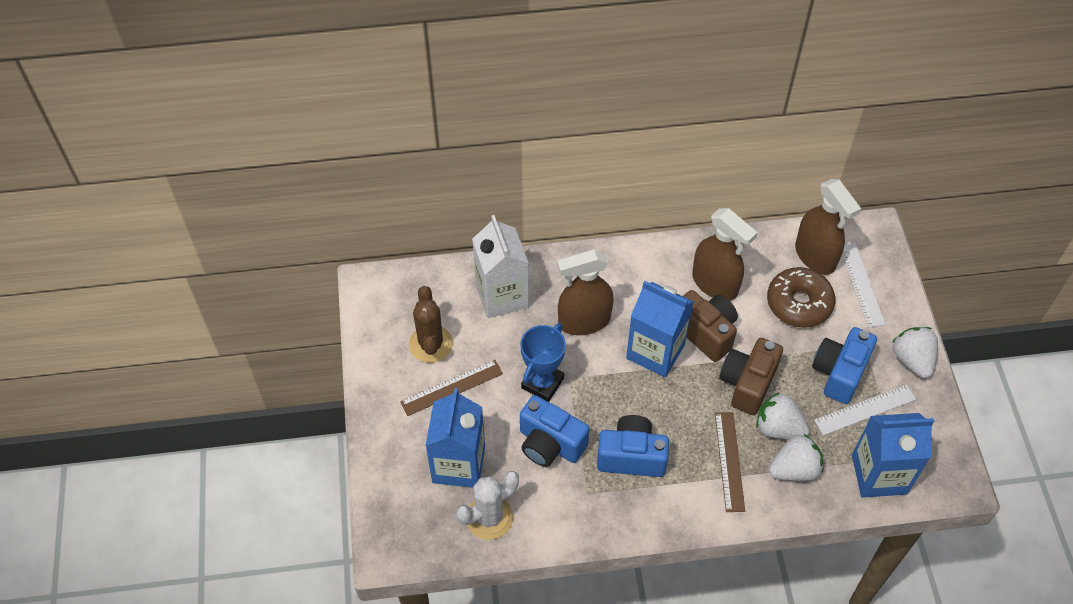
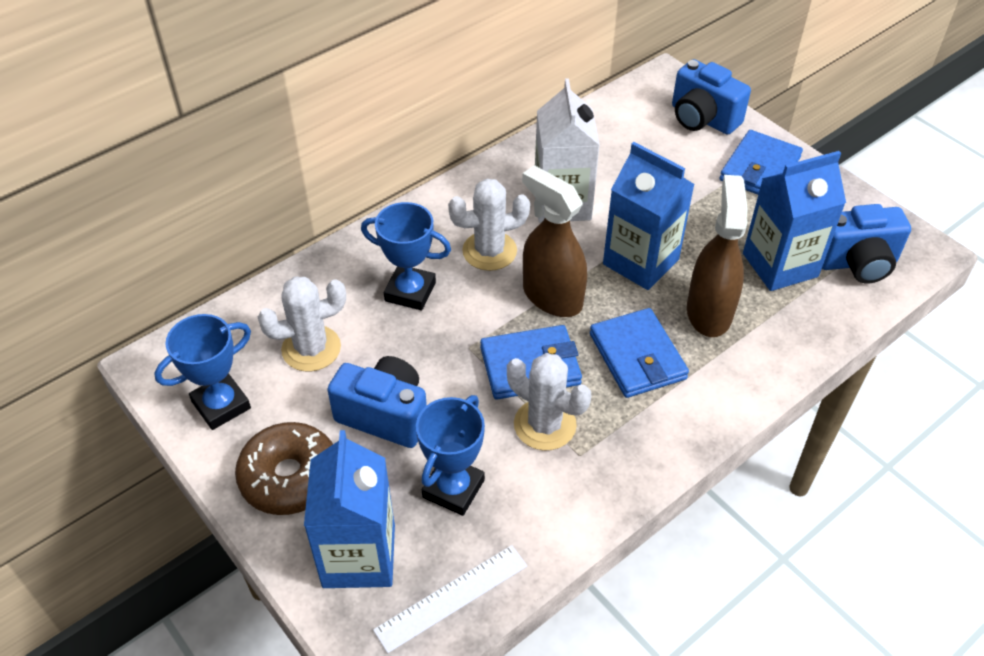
blue trophy: 1 -> 3
blue wallet: 0 -> 3
brown cactus: 1 -> 0
brown camera: 2 -> 0
brown ruler: 2 -> 0
brown spray bottle: 3 -> 2
white cactus: 1 -> 3
white ruler: 2 -> 1
white strawberry: 3 -> 0

